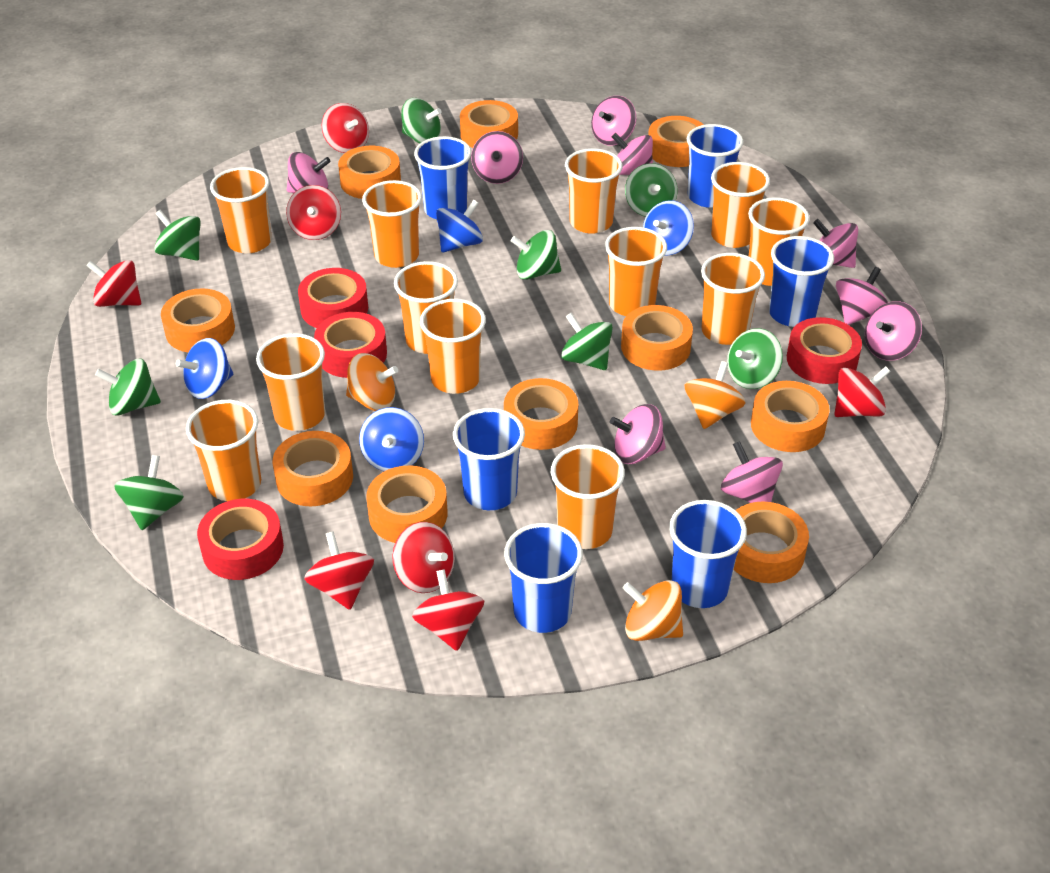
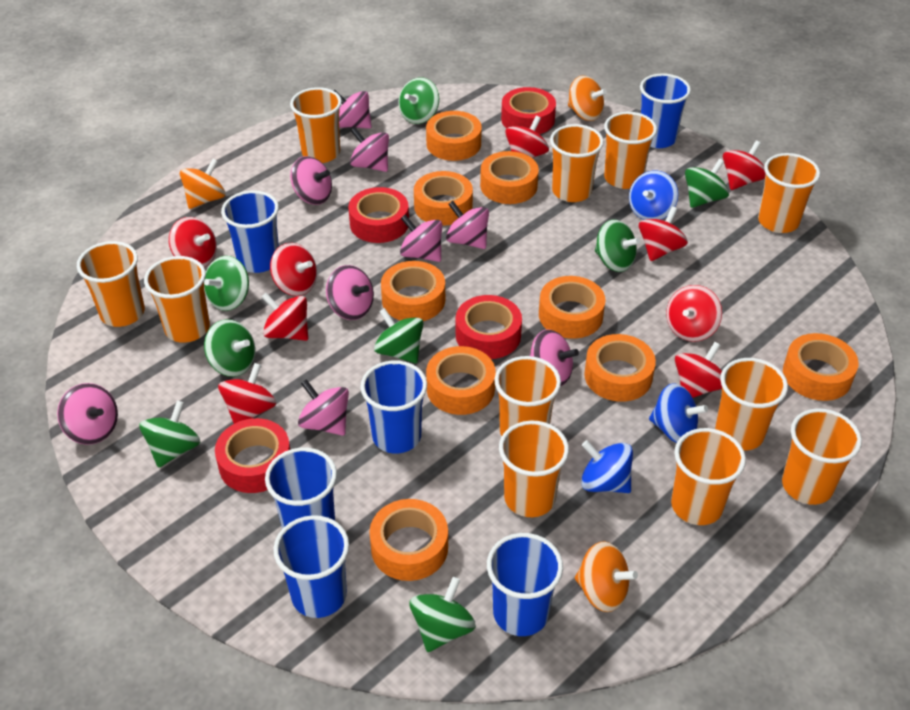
blue spinning top: 4 -> 3
orange cup: 12 -> 11
orange tape: 10 -> 9
red spinning top: 7 -> 9

